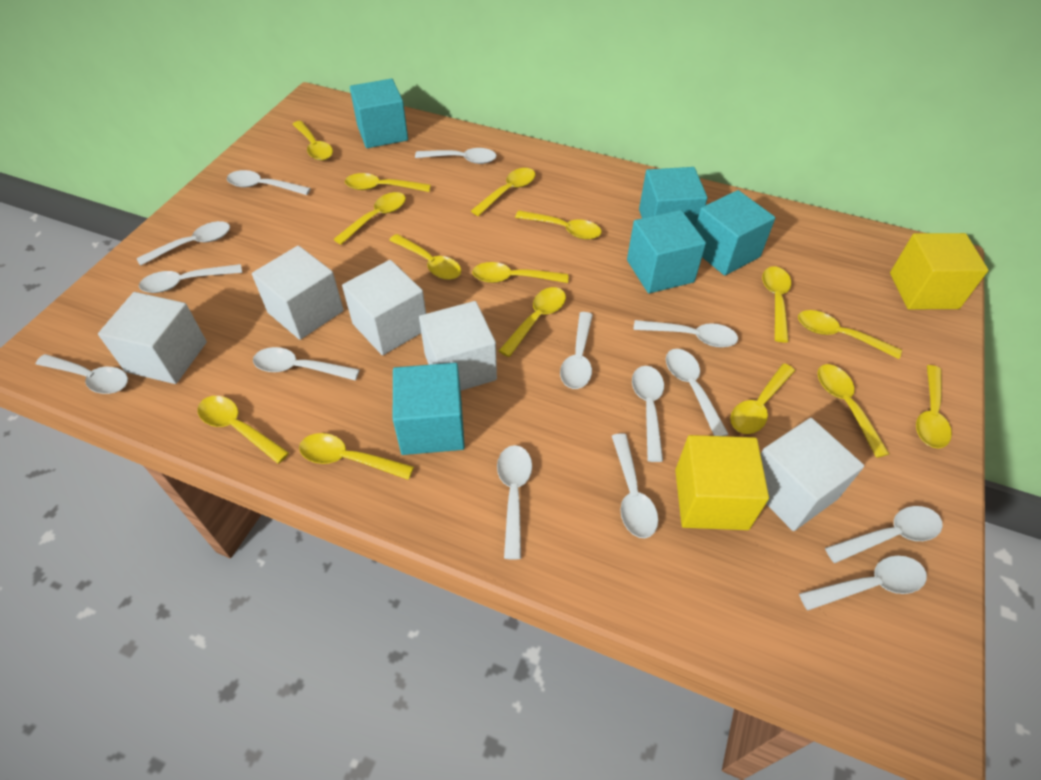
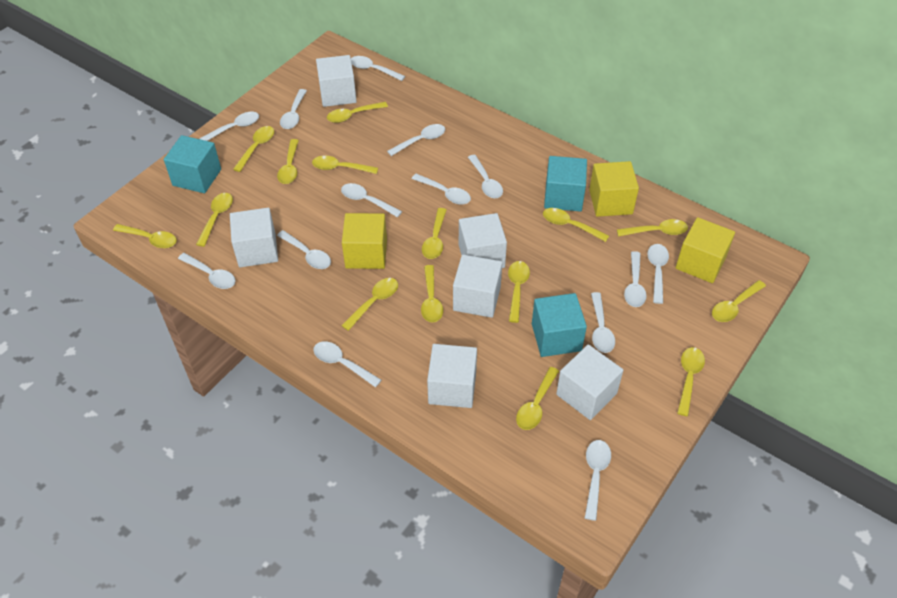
turquoise cube: 5 -> 3
white cube: 5 -> 6
yellow cube: 2 -> 3

